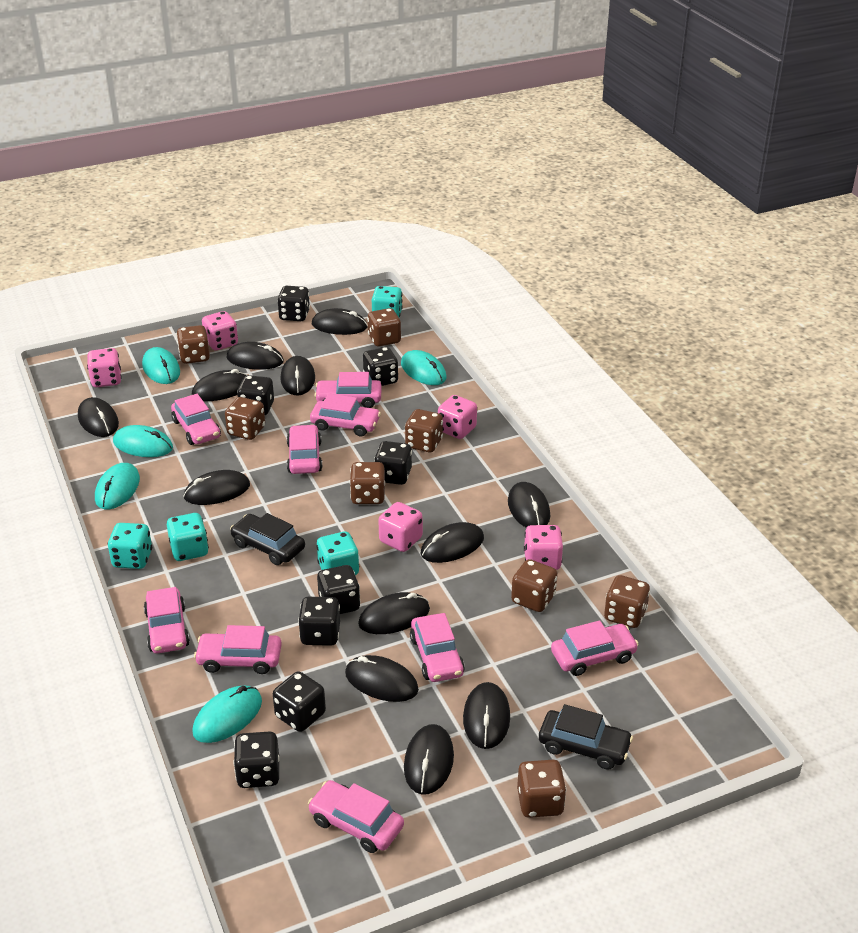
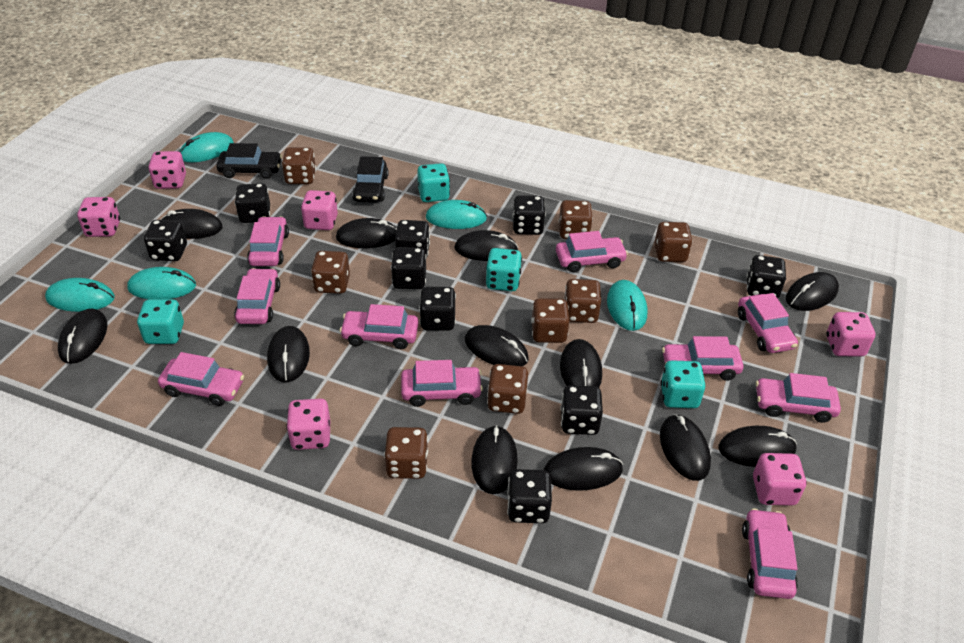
black dice: 8 -> 9
pink car: 9 -> 10
pink dice: 5 -> 6

